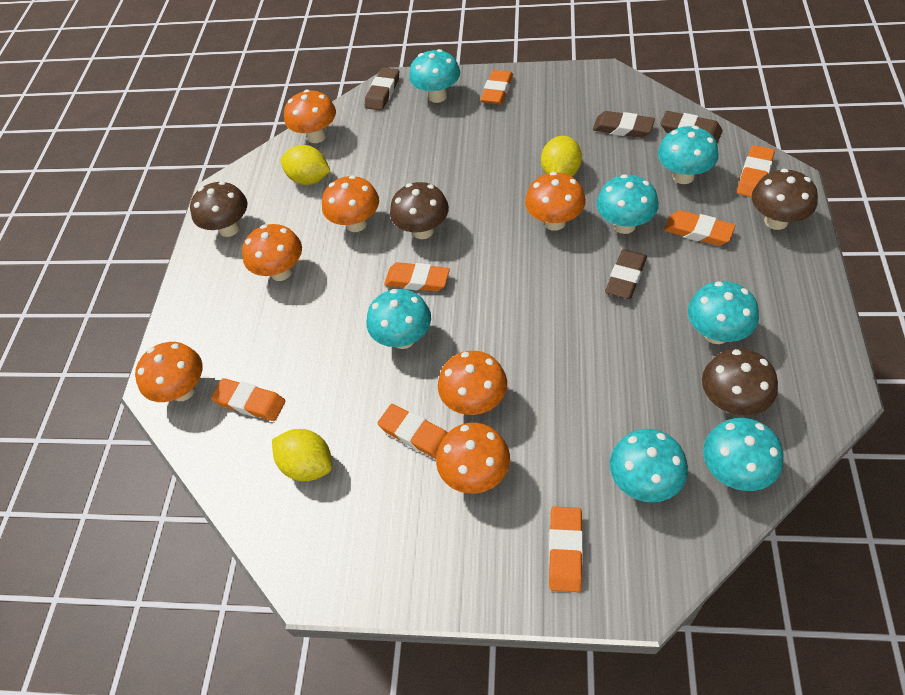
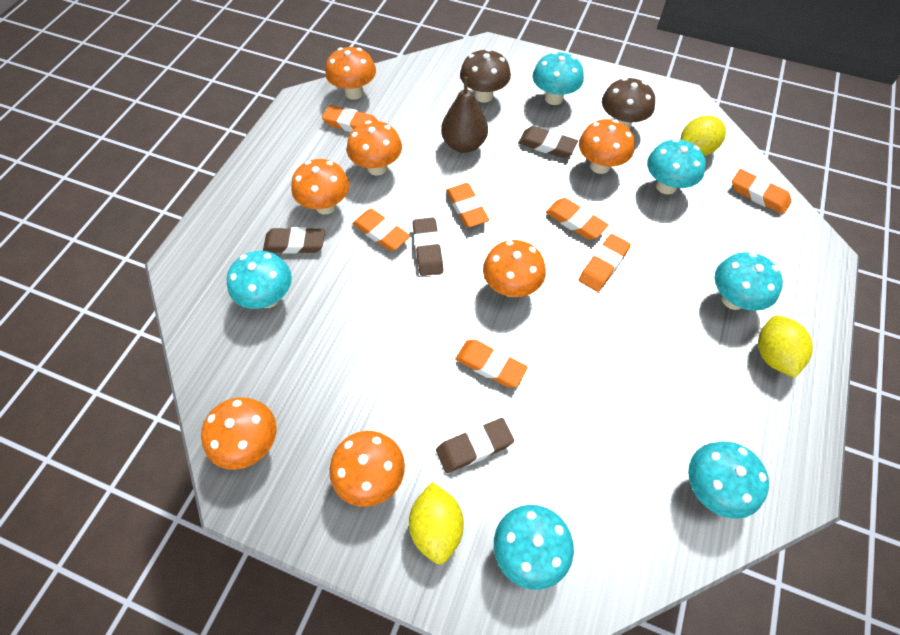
brown mushroom: 4 -> 2
brown pear: 0 -> 1
turquoise mushroom: 7 -> 6

